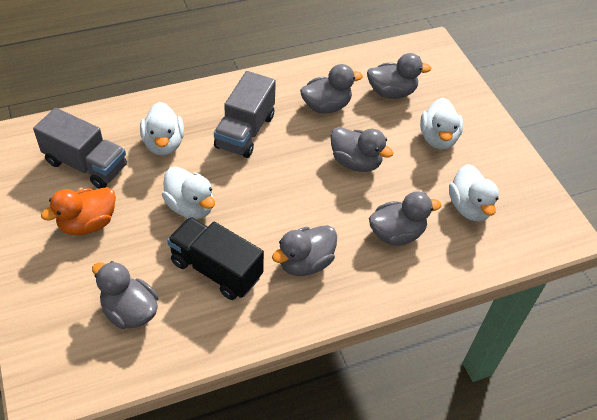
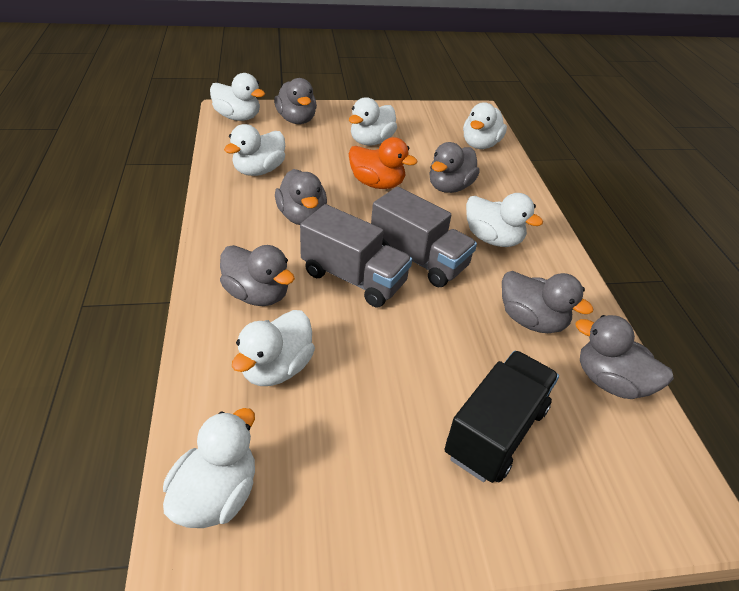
white duck: 4 -> 7

